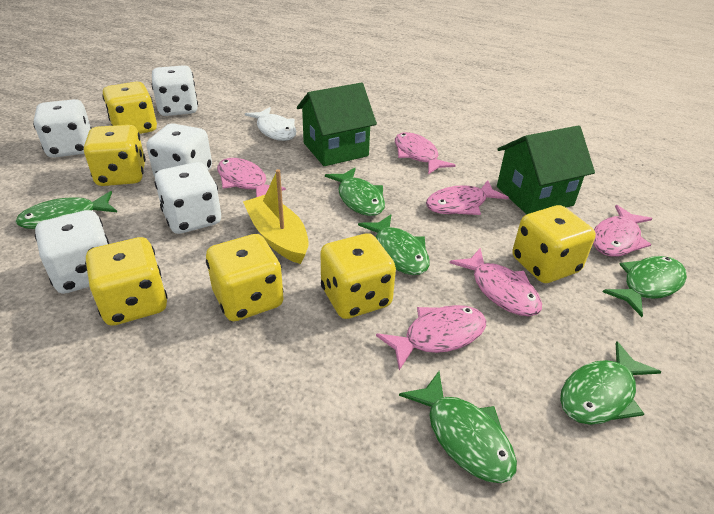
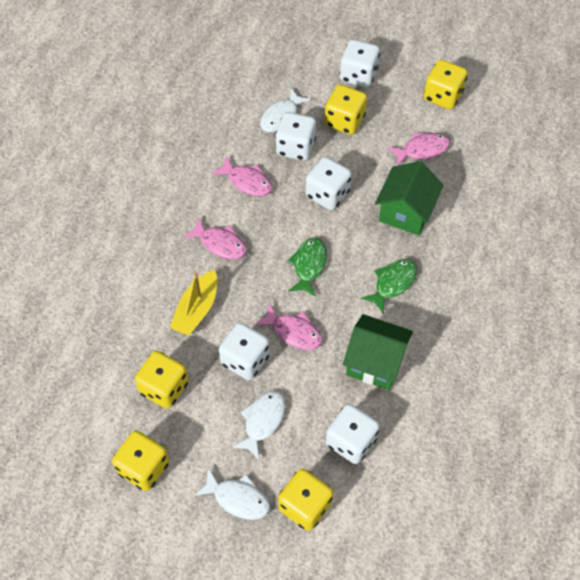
green fish: 6 -> 2
pink fish: 6 -> 4
white fish: 1 -> 3
yellow dice: 6 -> 5

